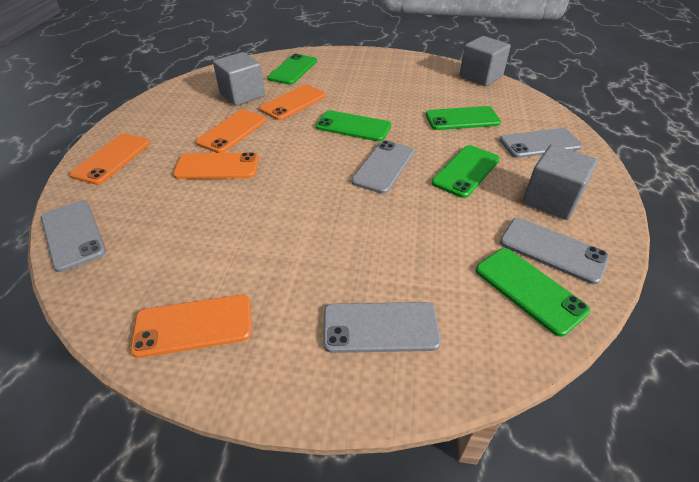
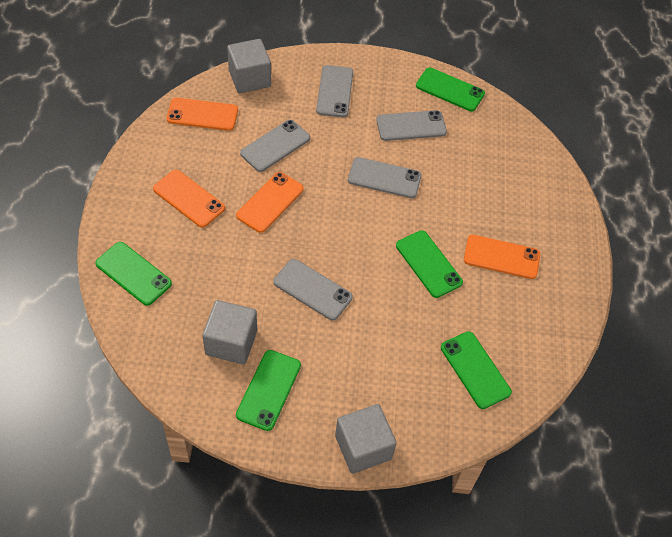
orange phone: 5 -> 4

